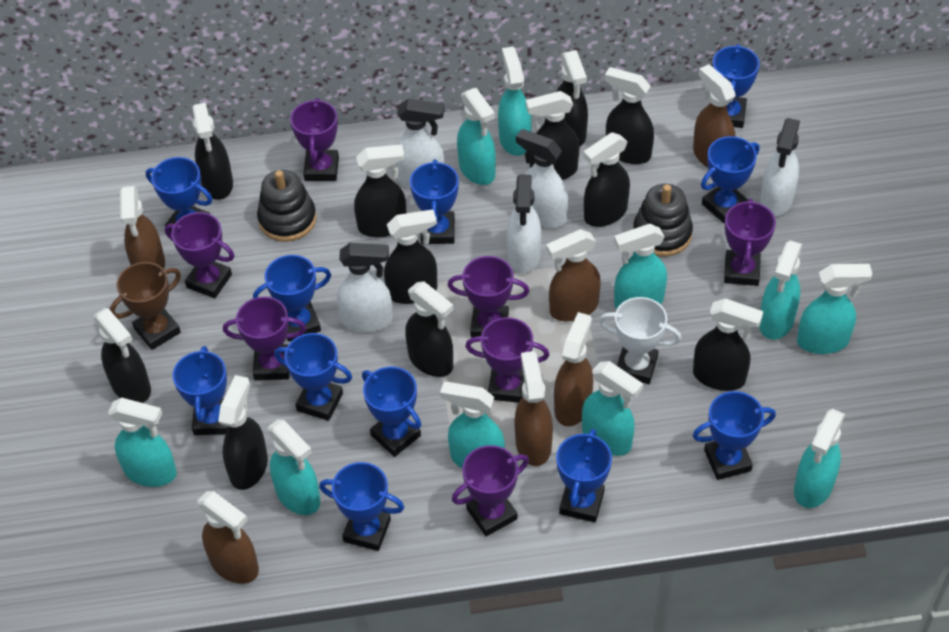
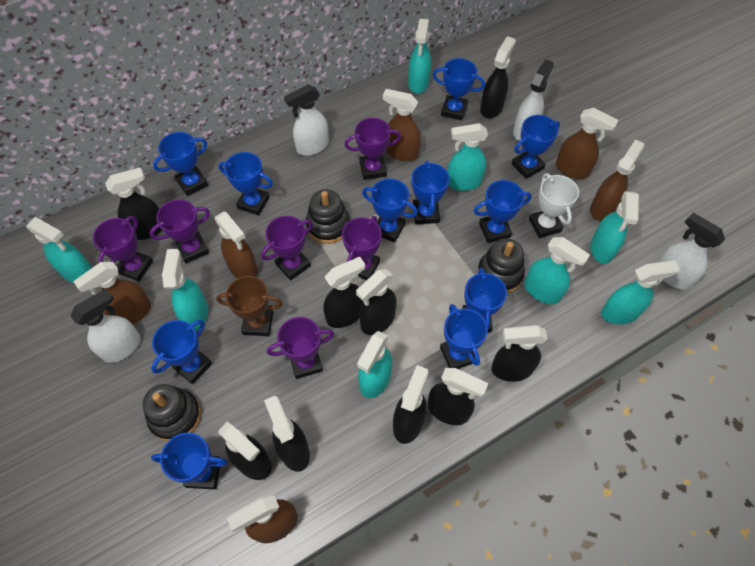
black spray bottle: 11 -> 9
black stacking toy: 2 -> 3
purple trophy: 7 -> 6
turquoise spray bottle: 10 -> 8
white spray bottle: 5 -> 4

